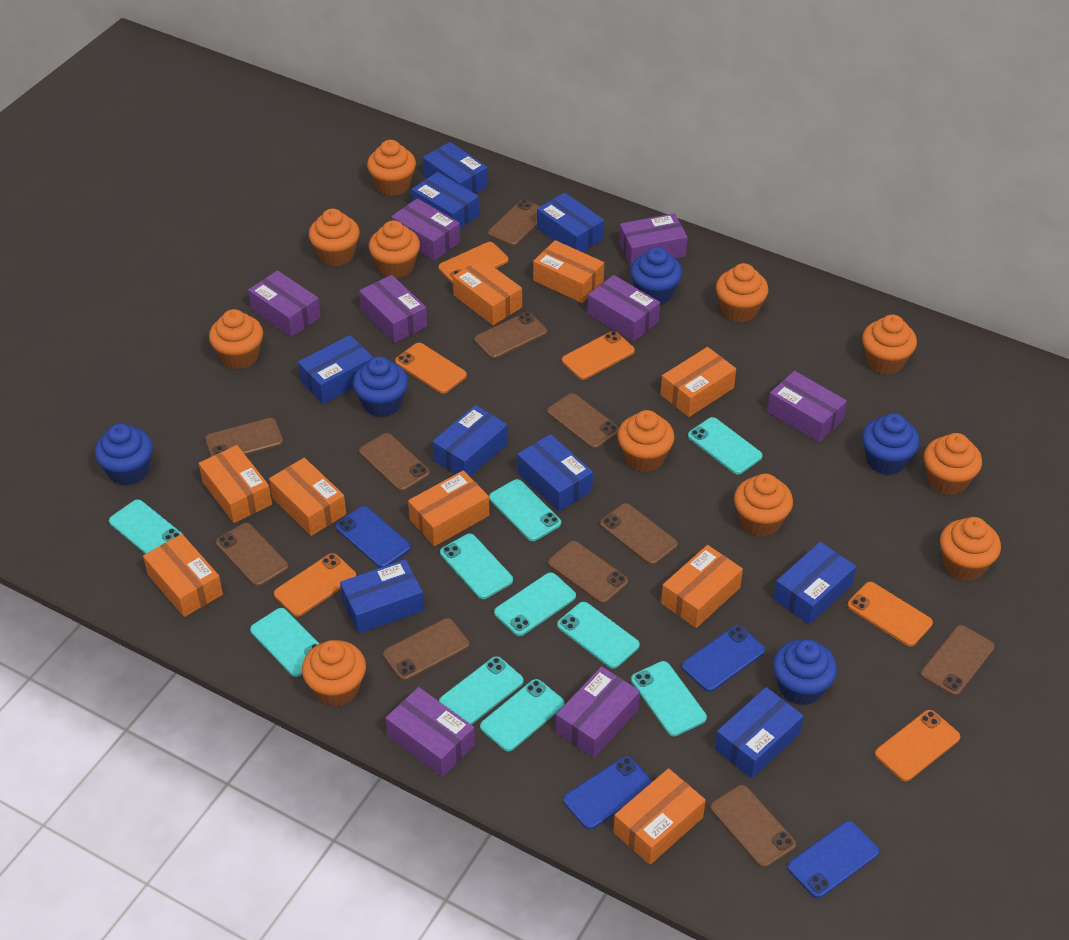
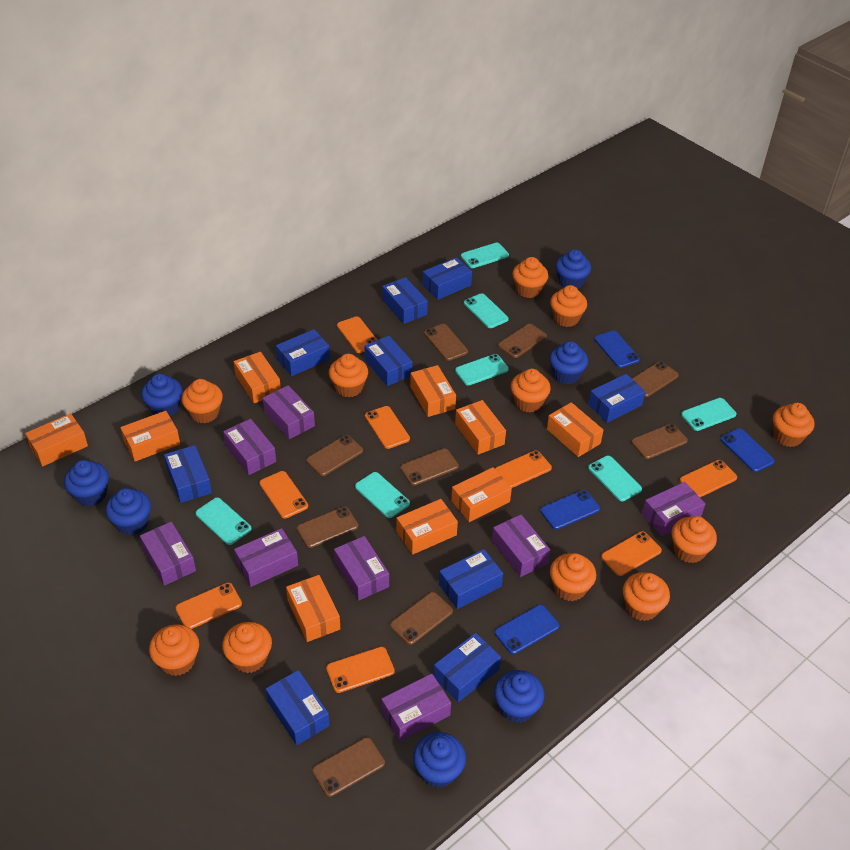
blue cupcake: 5 -> 7
brown phone: 11 -> 9
orange phone: 6 -> 8
turquoise phone: 10 -> 7

